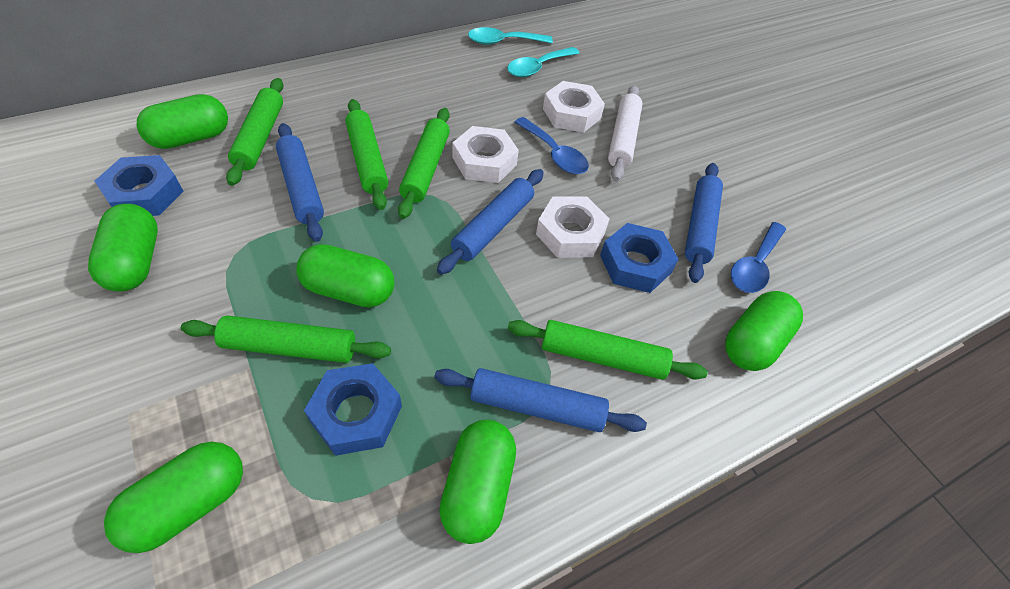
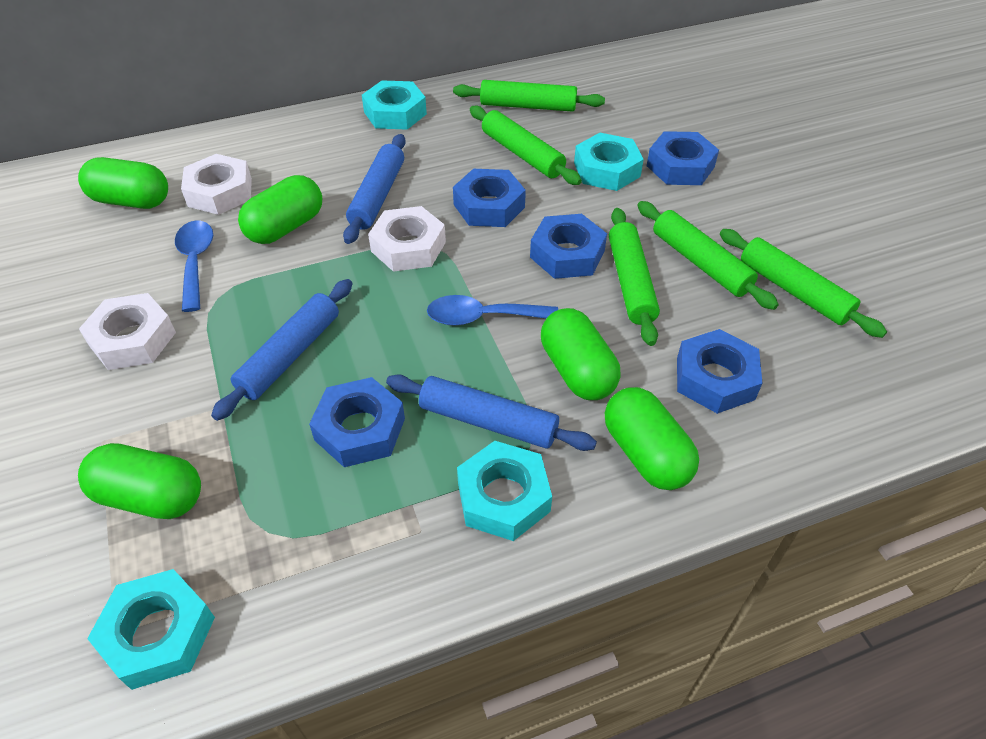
blue nut: 3 -> 5
blue rolling pin: 4 -> 3
green capsule: 6 -> 5
turquoise nut: 0 -> 4
turquoise spoon: 2 -> 0
white rolling pin: 1 -> 0

